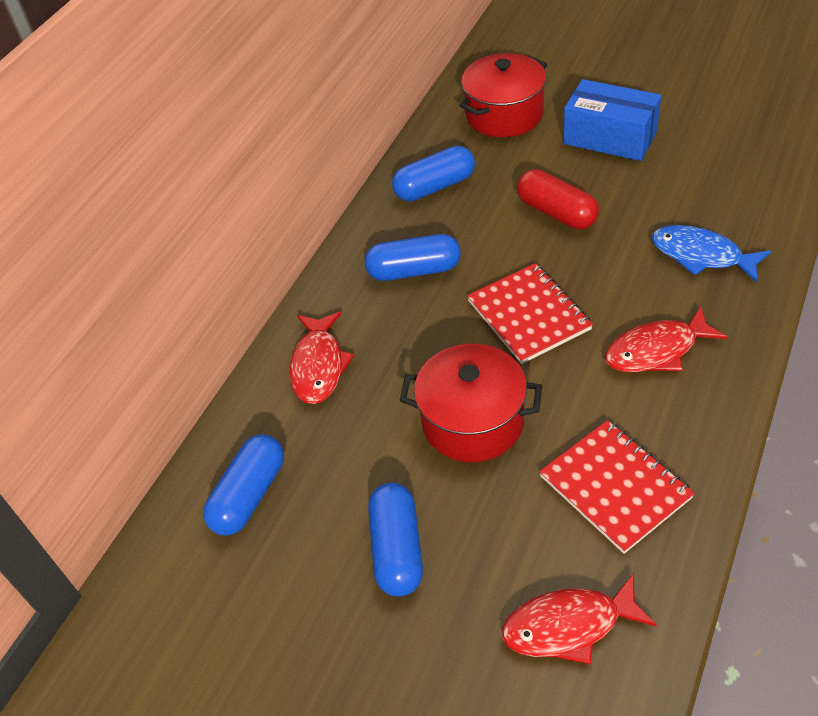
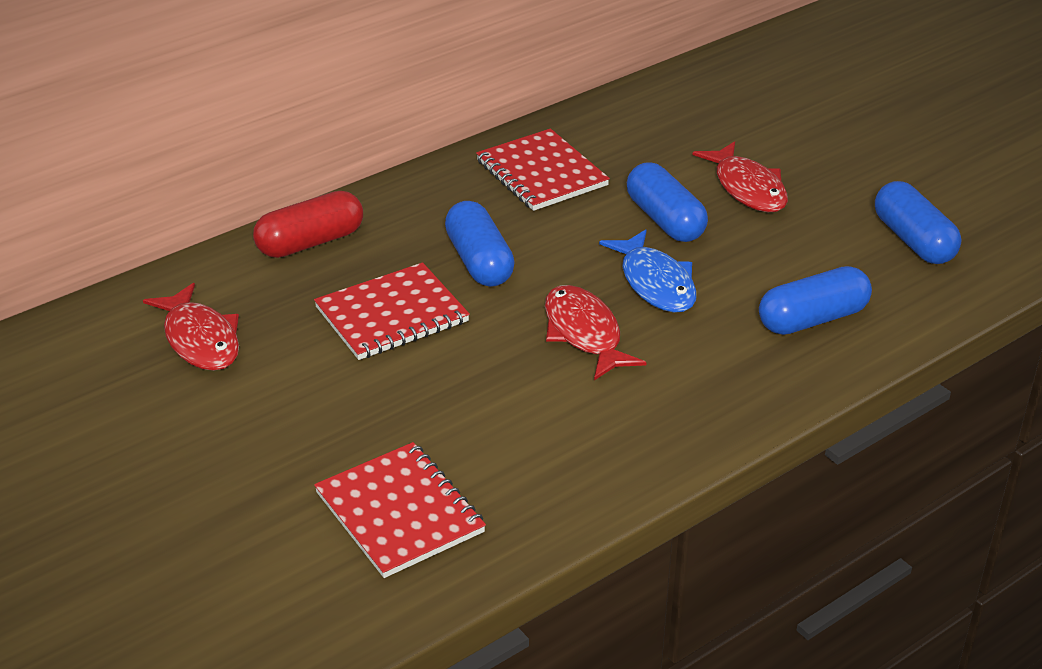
blue box: 1 -> 0
red notebook: 2 -> 3
red pot: 2 -> 0

